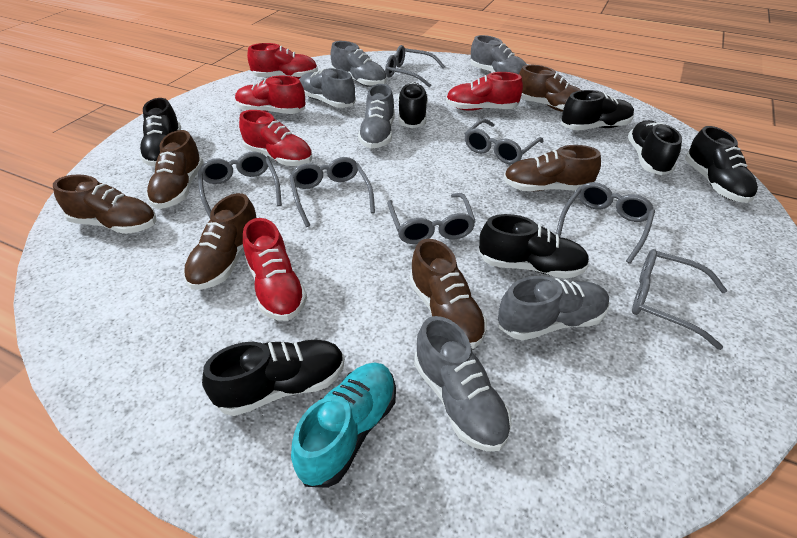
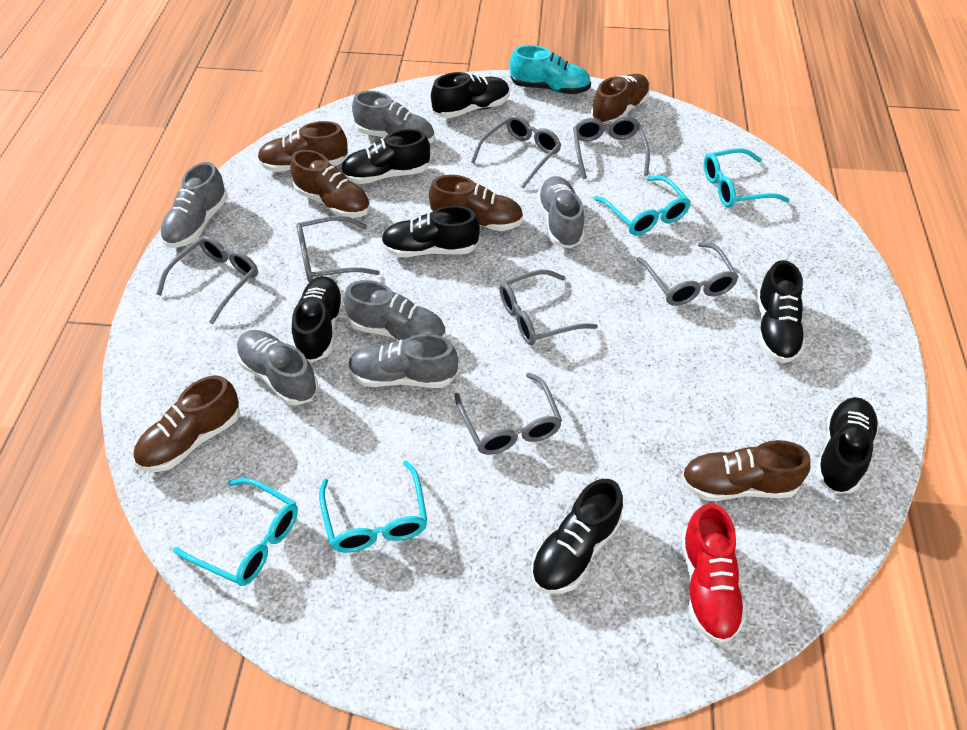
red shoe: 5 -> 1
turquoise glasses: 0 -> 4

